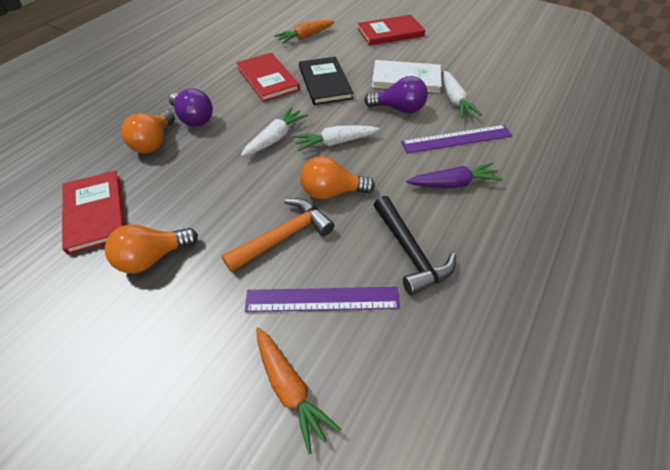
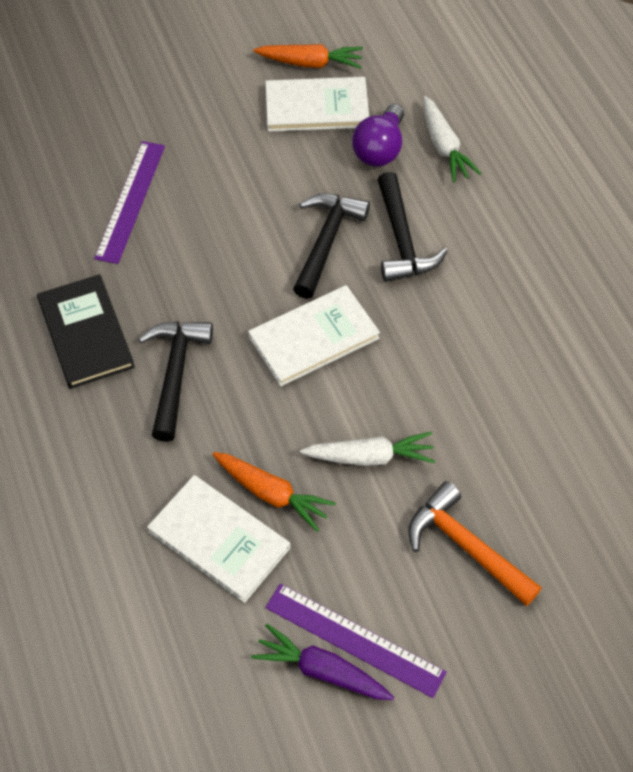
black hammer: 1 -> 3
orange light bulb: 3 -> 0
purple light bulb: 2 -> 1
red book: 3 -> 0
white book: 1 -> 3
white carrot: 3 -> 2

